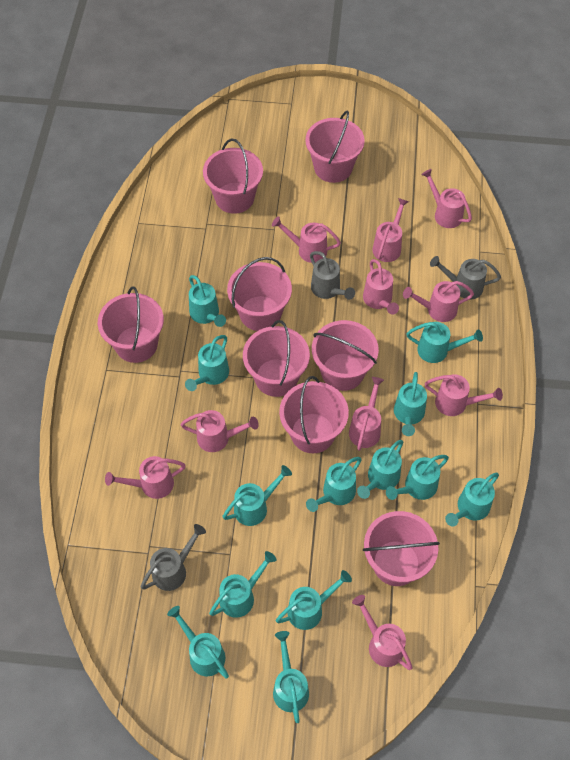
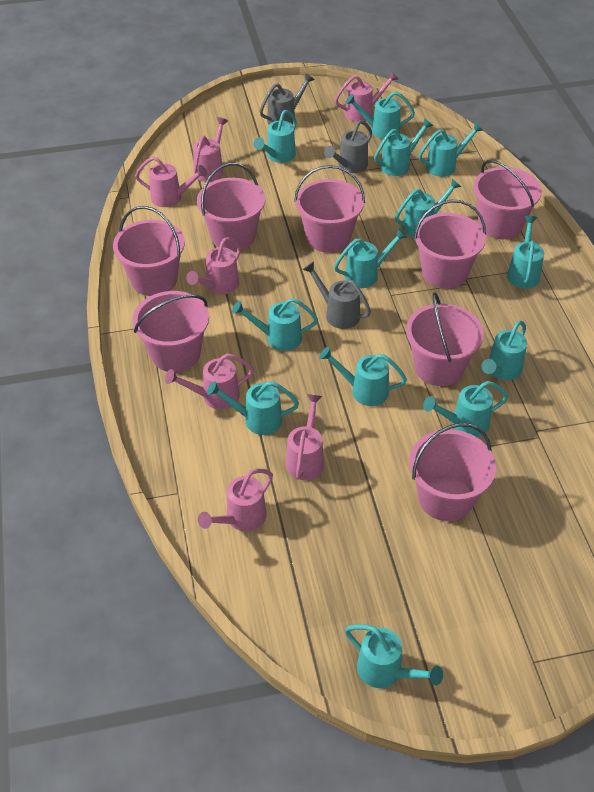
pink watering can: 10 -> 7

